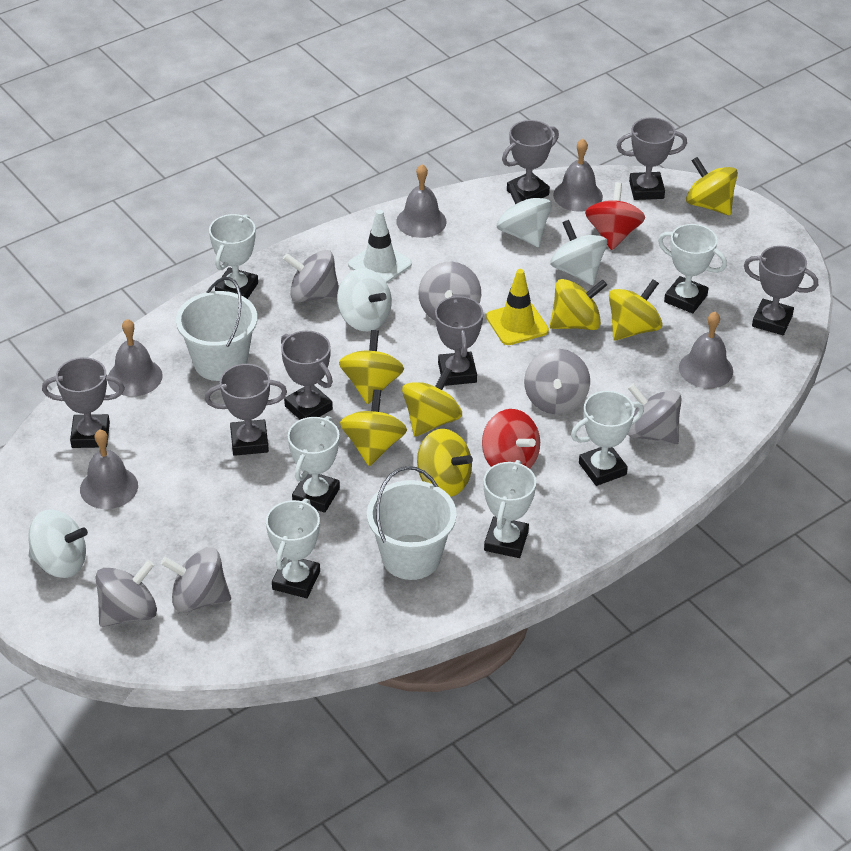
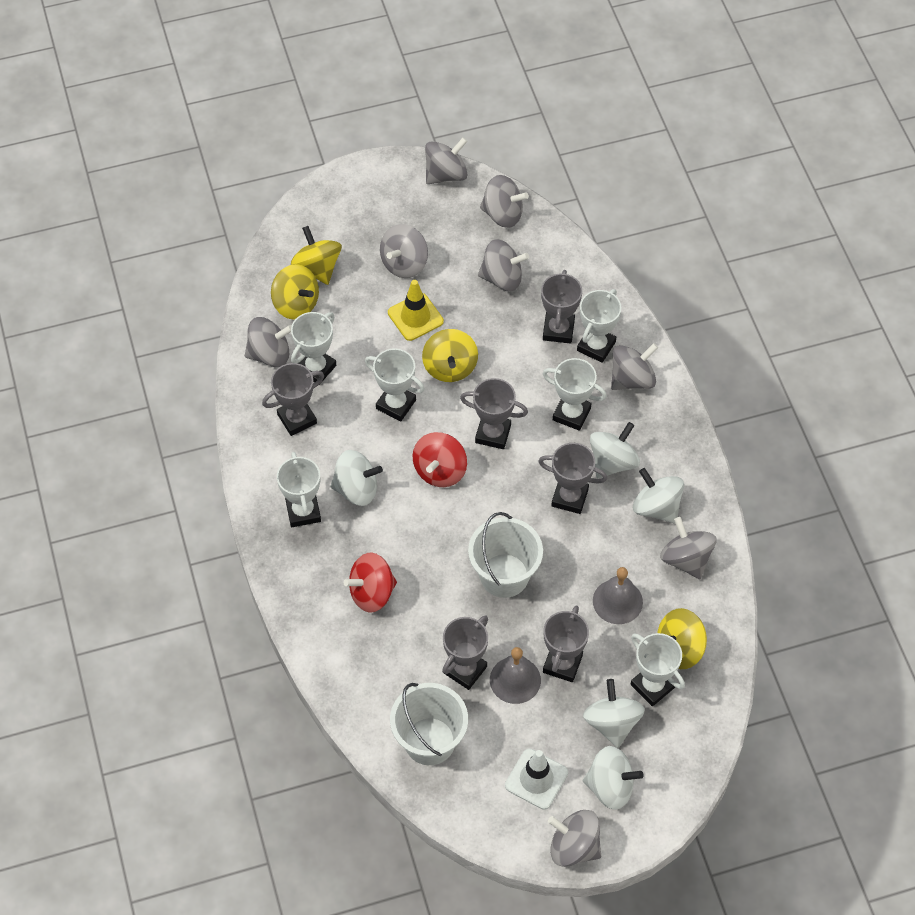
grey bell: 5 -> 2
grey spinning top: 6 -> 8
grey trophy: 7 -> 6
white spinning top: 4 -> 5
yellow spinning top: 7 -> 4

